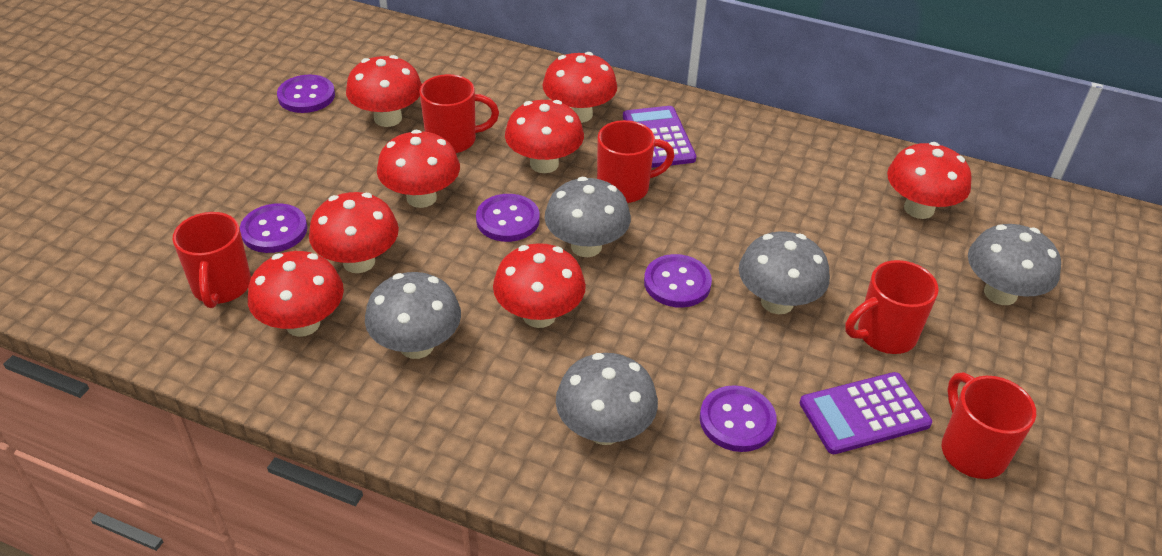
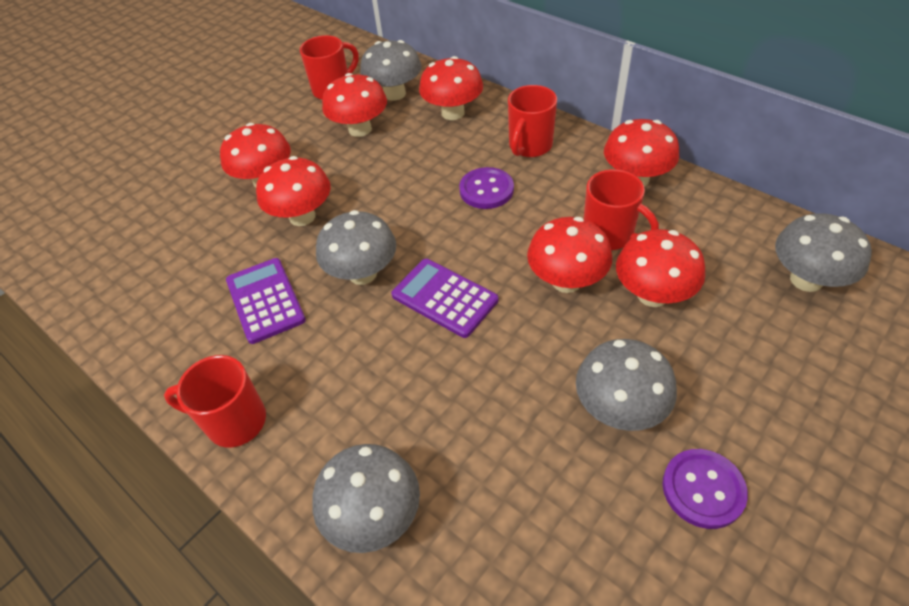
purple button: 5 -> 2
red mug: 5 -> 4
red mushroom: 8 -> 7

